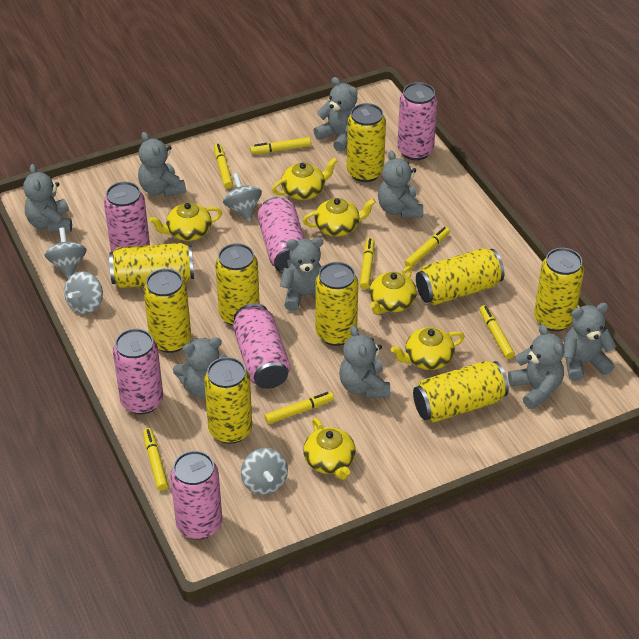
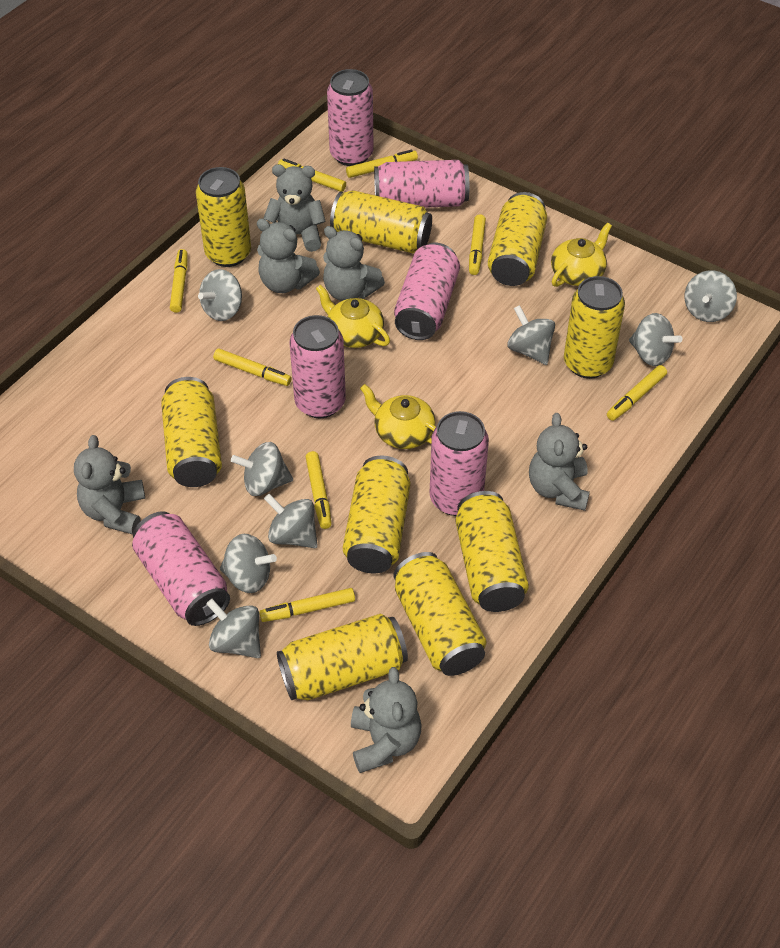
grey spinning top: 4 -> 8
grey teddy bear: 9 -> 6
yellow marker: 7 -> 8
yellow teapot: 6 -> 3

